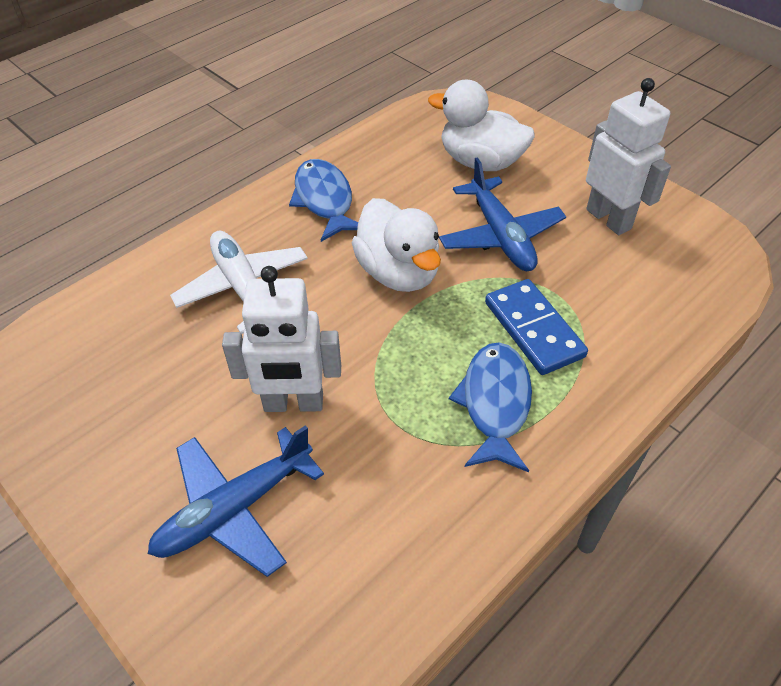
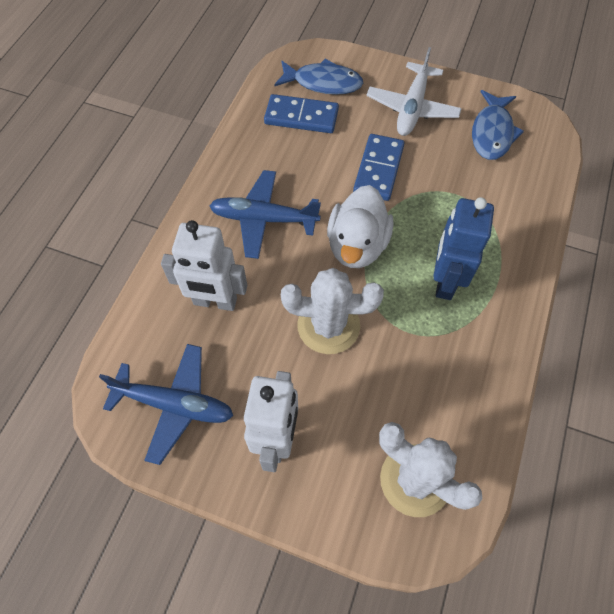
blue domino: 1 -> 2
blue robot: 0 -> 1
white cactus: 0 -> 2
white duck: 2 -> 1

